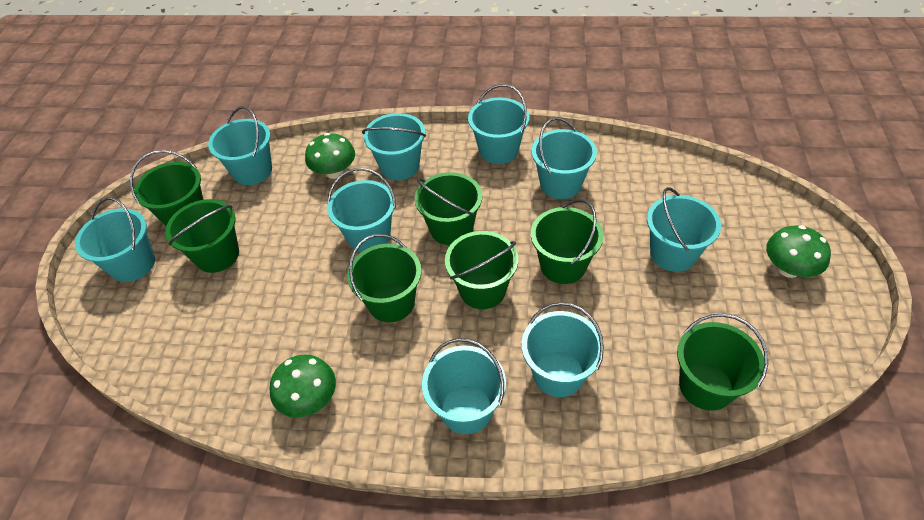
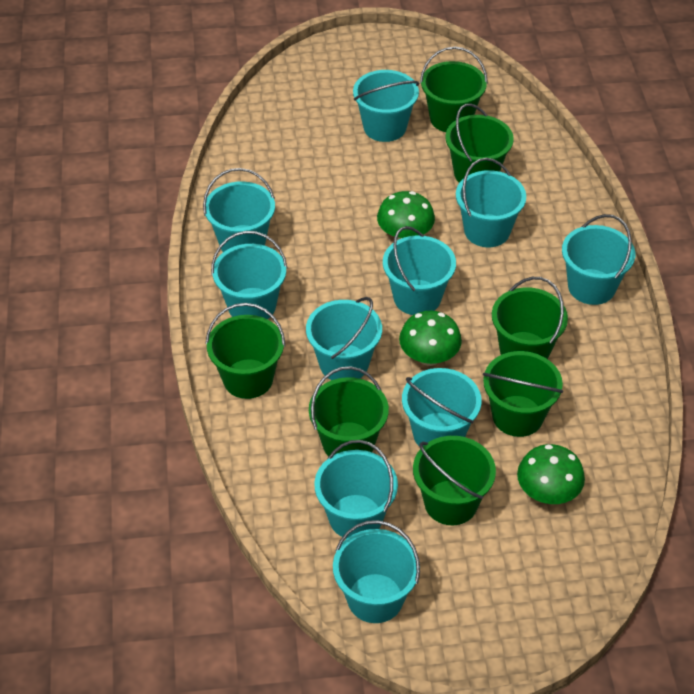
turquoise bucket: 9 -> 10

